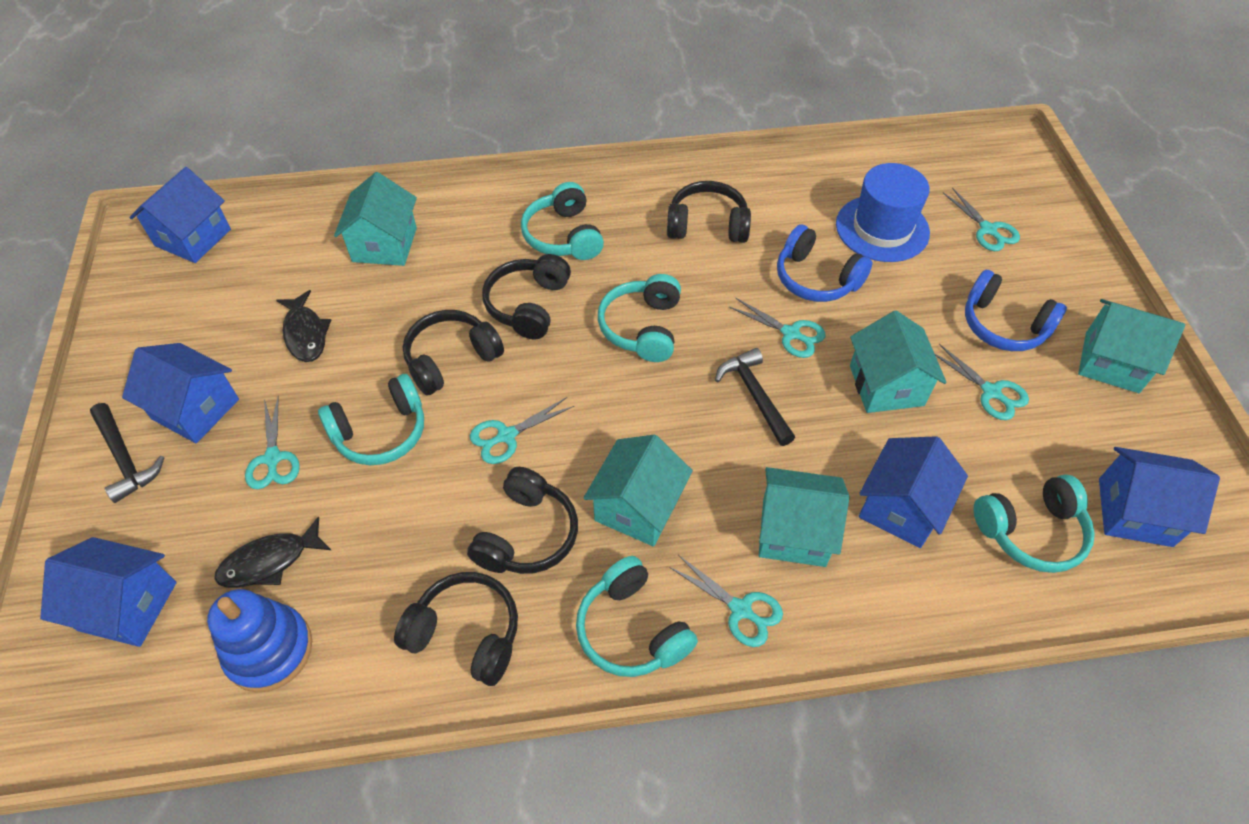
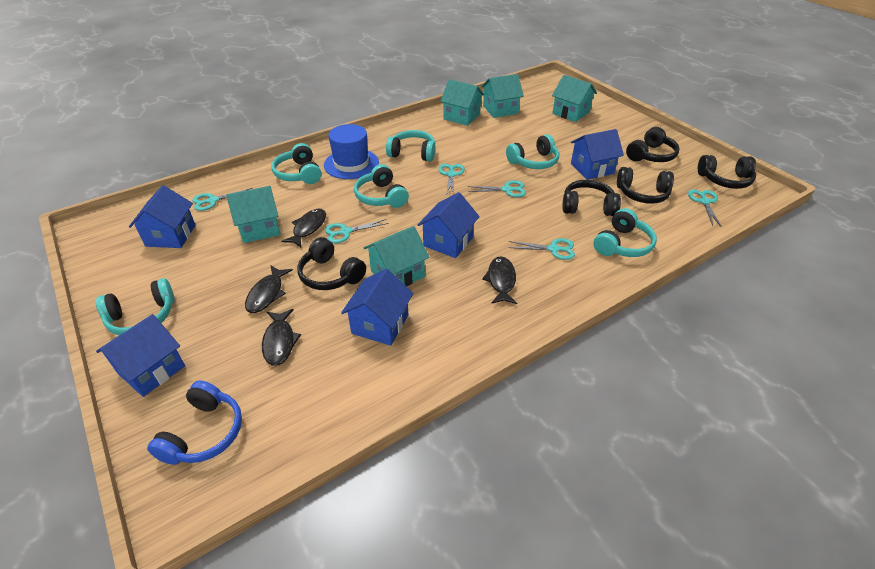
black fish: 2 -> 4
black hammer: 2 -> 0
blue headphones: 2 -> 1
blue stacking toy: 1 -> 0
turquoise headphones: 5 -> 6

